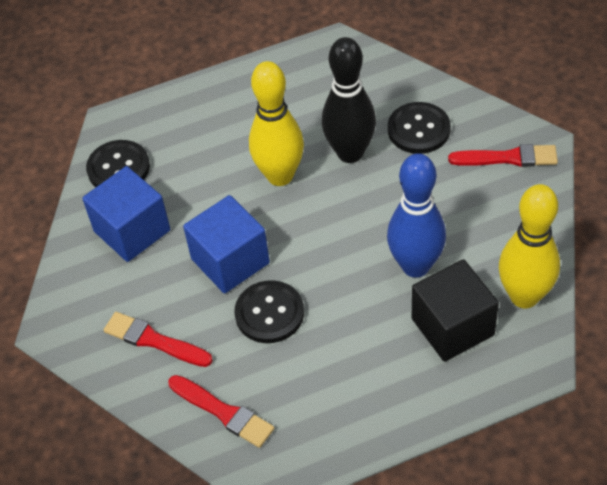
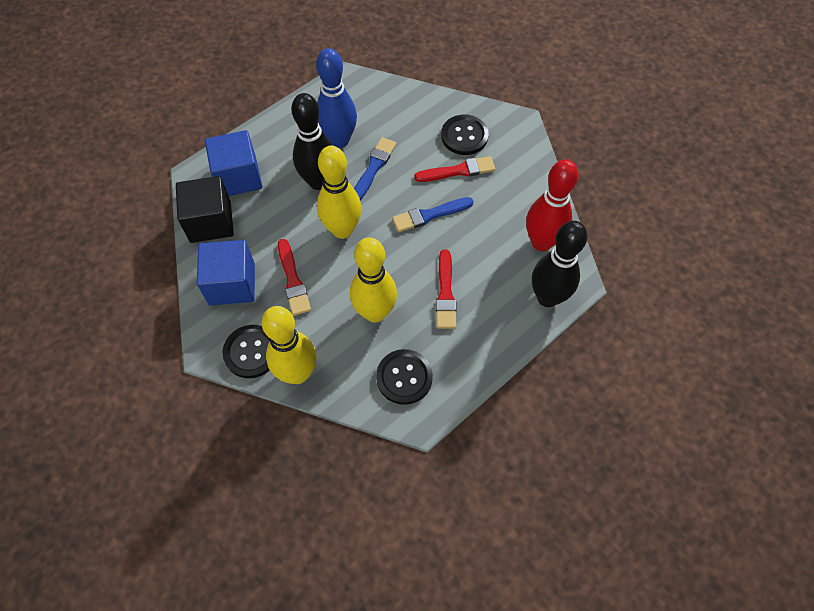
black bowling pin: 1 -> 2
blue brush: 0 -> 2
red bowling pin: 0 -> 1
yellow bowling pin: 2 -> 3

